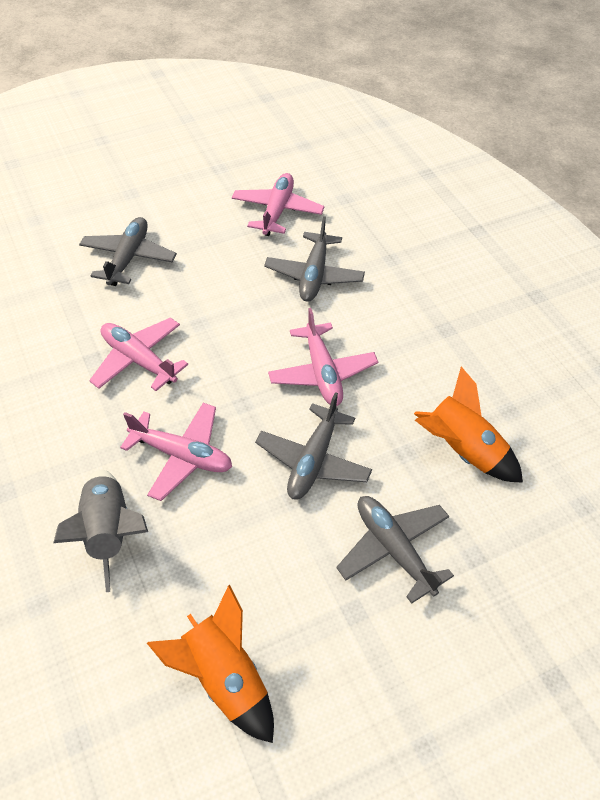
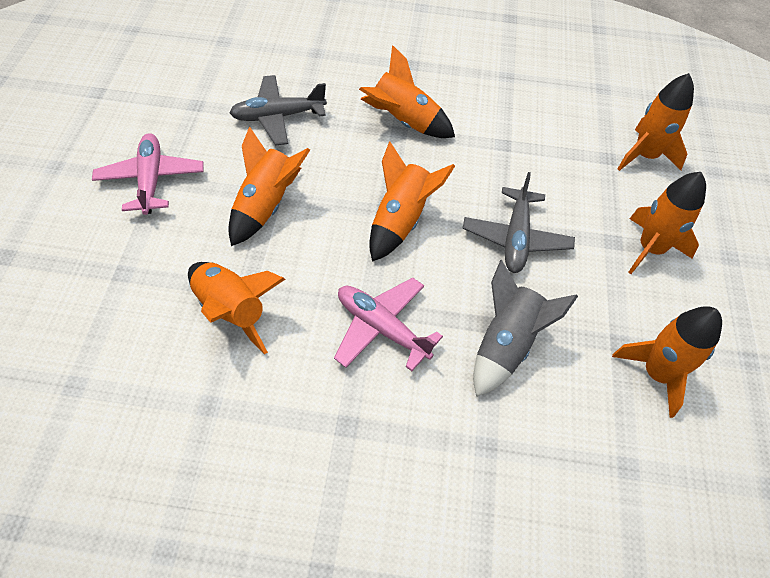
grey plane: 4 -> 2
orange rocket: 2 -> 7
pink plane: 4 -> 2

